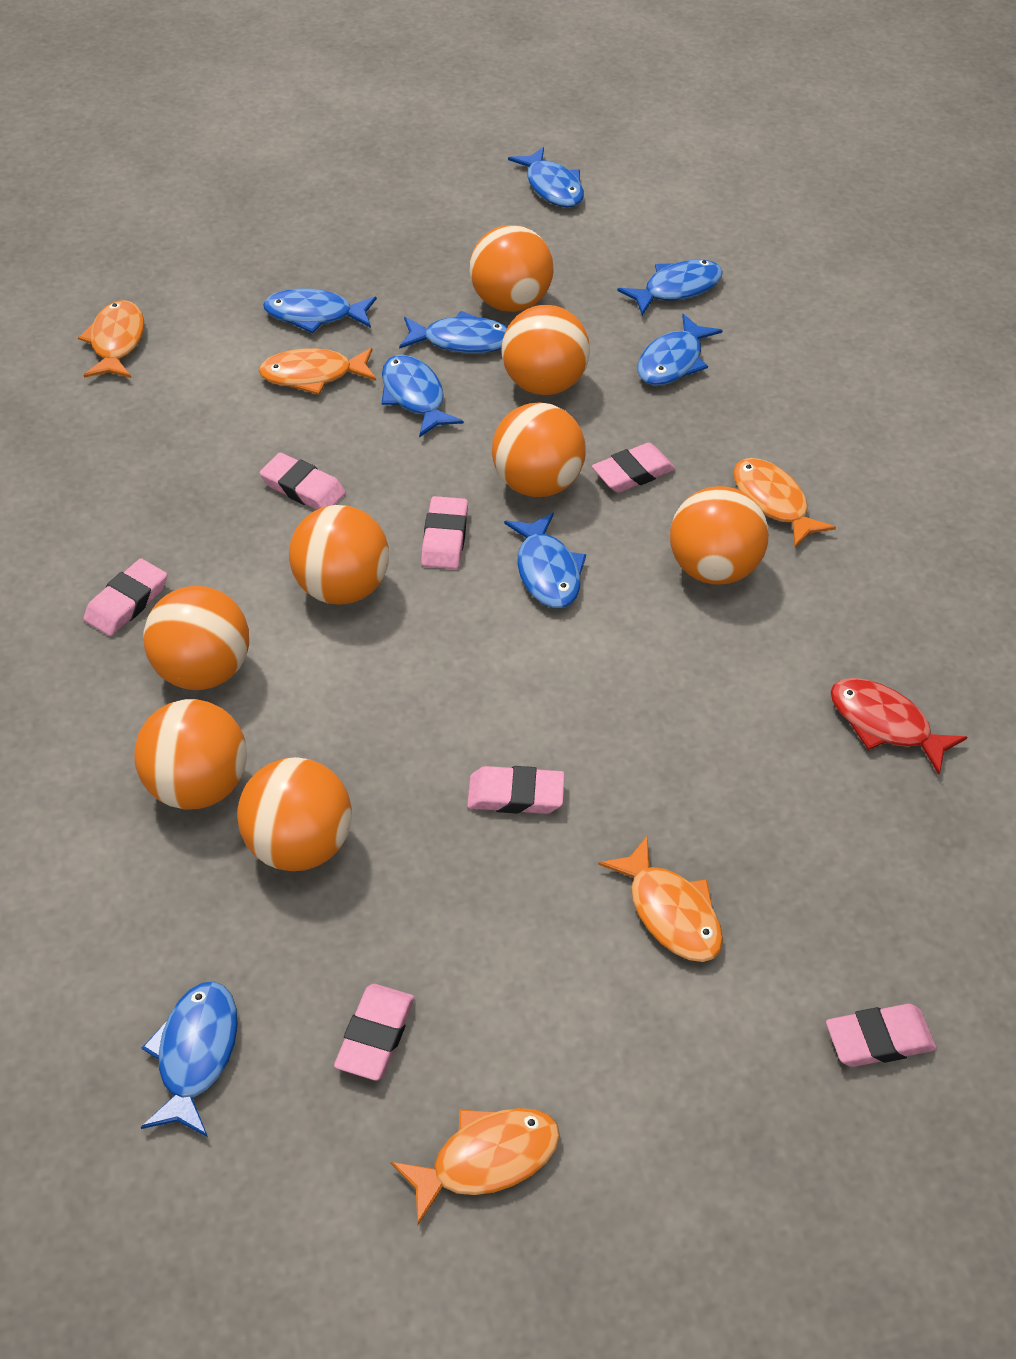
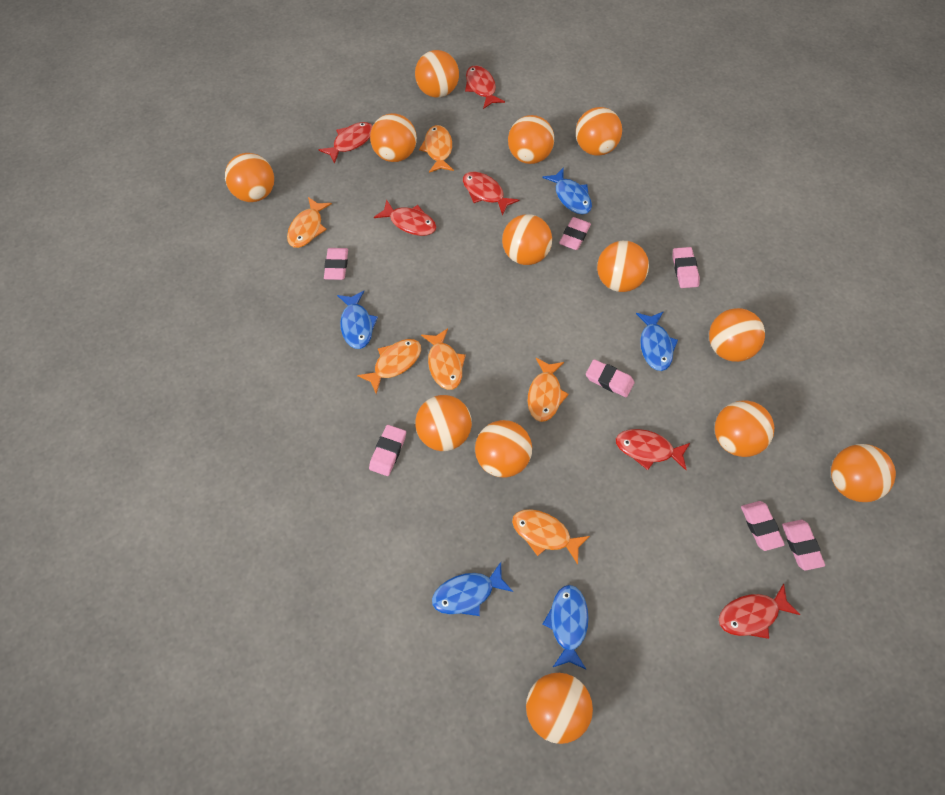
blue fish: 8 -> 5
orange ball: 8 -> 13
orange fish: 5 -> 6
red fish: 1 -> 6

